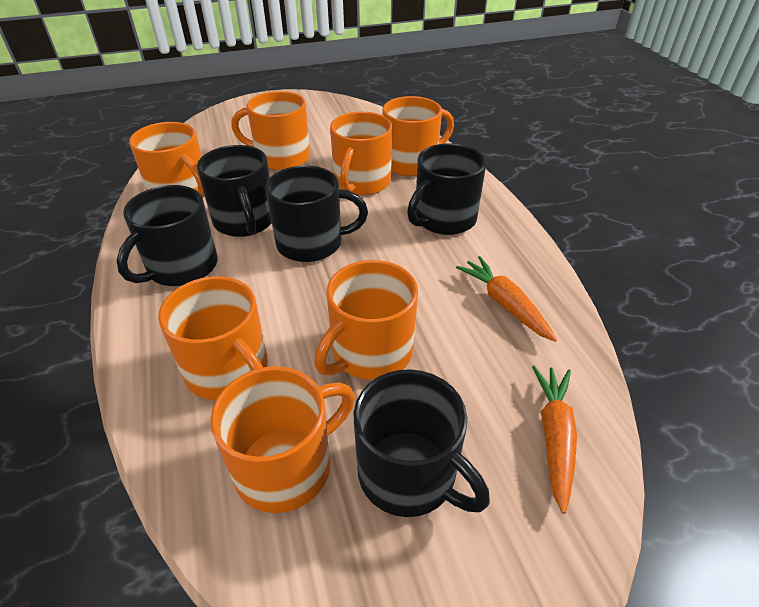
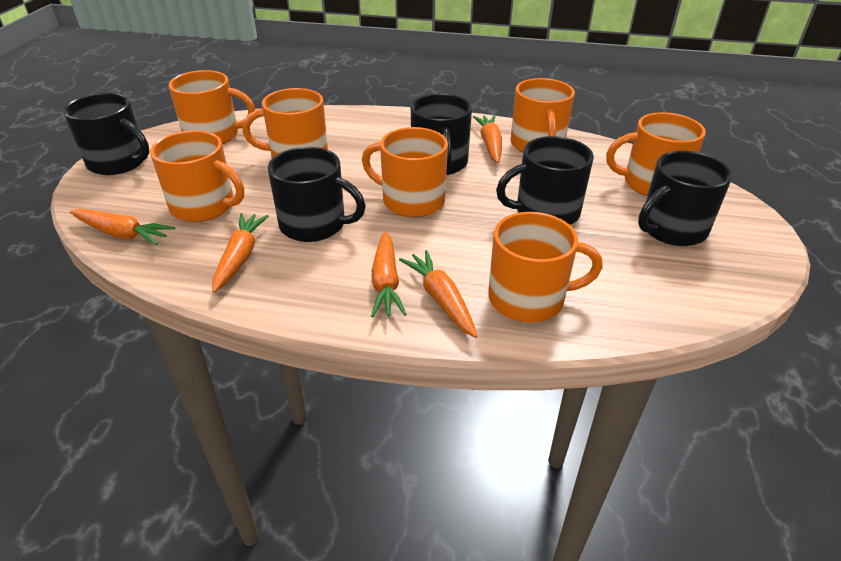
orange carrot: 2 -> 5

